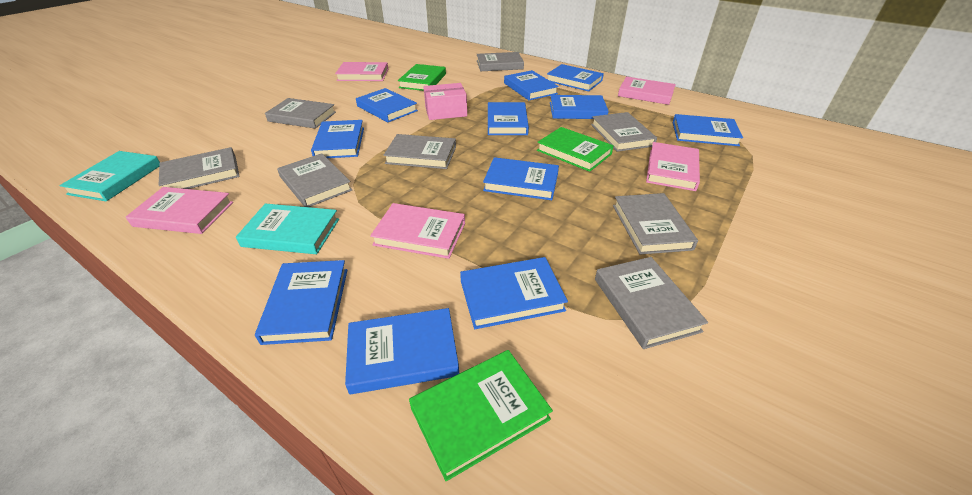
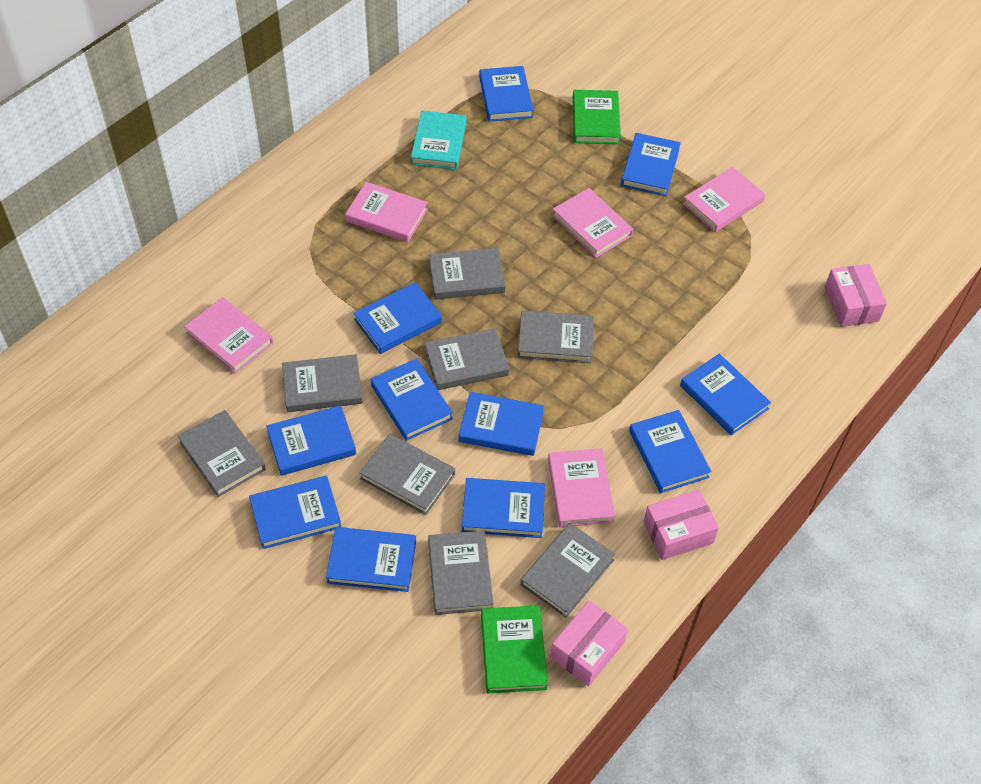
green book: 3 -> 2
pink box: 1 -> 3
turquoise book: 2 -> 1

